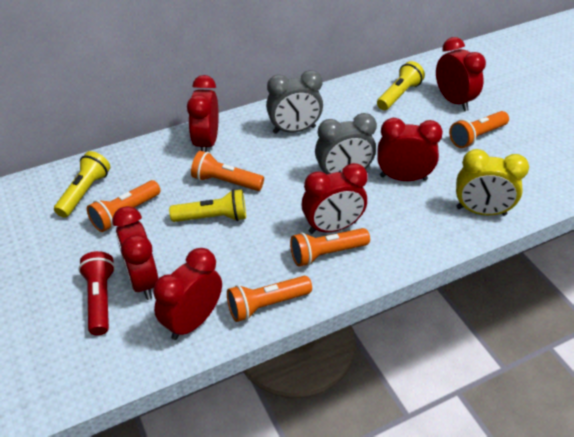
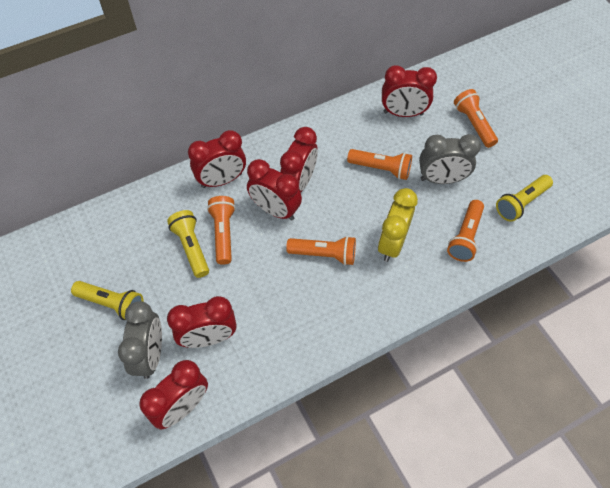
red flashlight: 1 -> 0

